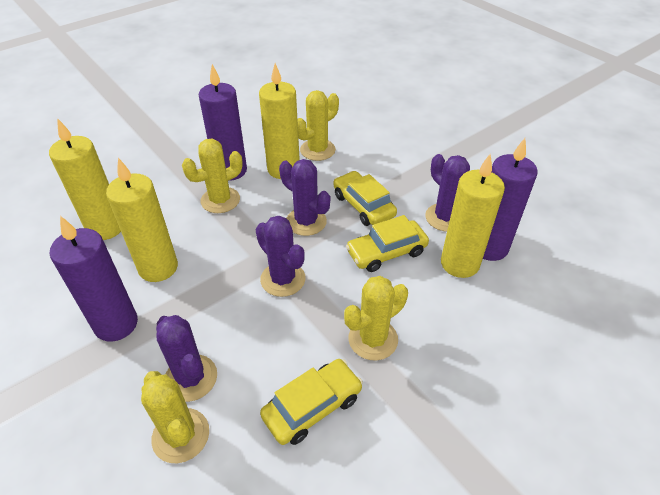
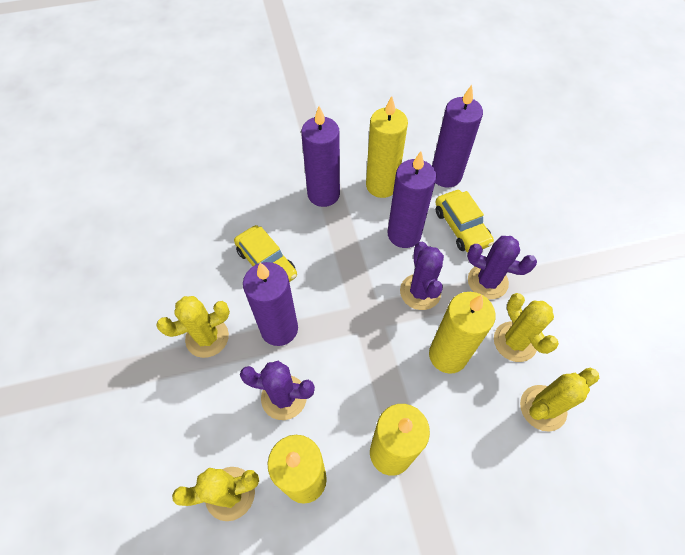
purple cactus: 4 -> 3
purple candle: 3 -> 4
yellow car: 3 -> 2

